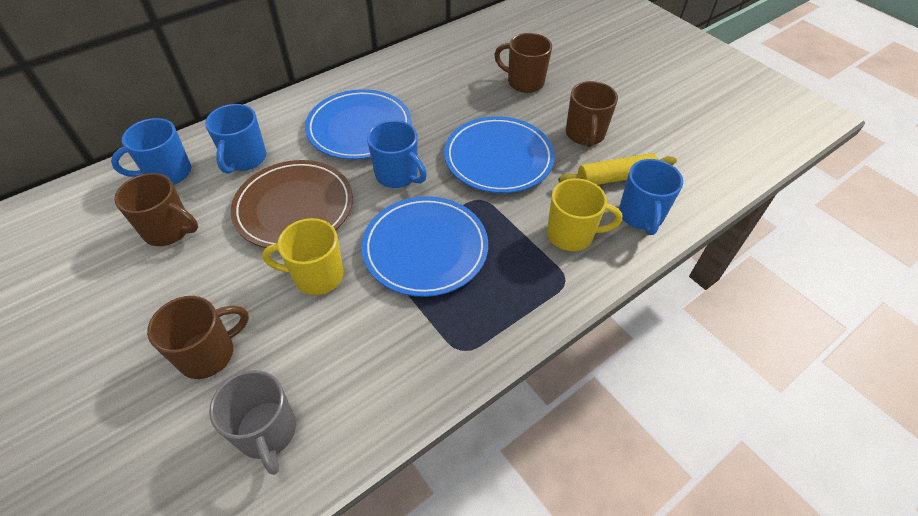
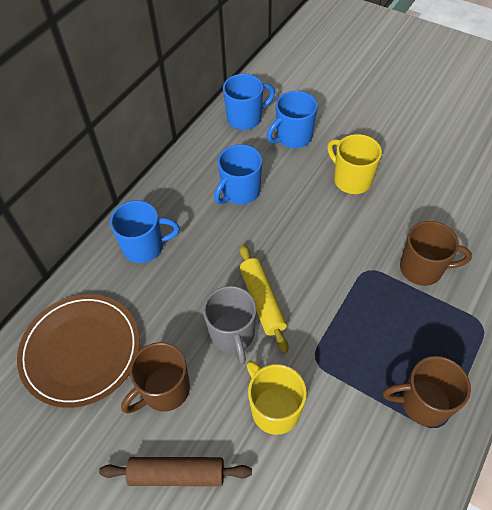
blue plate: 3 -> 0
brown mug: 4 -> 3
brown rolling pin: 0 -> 1

